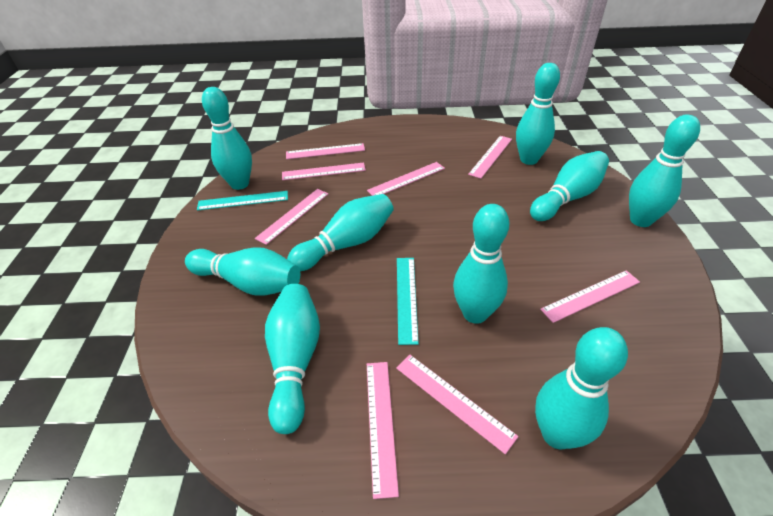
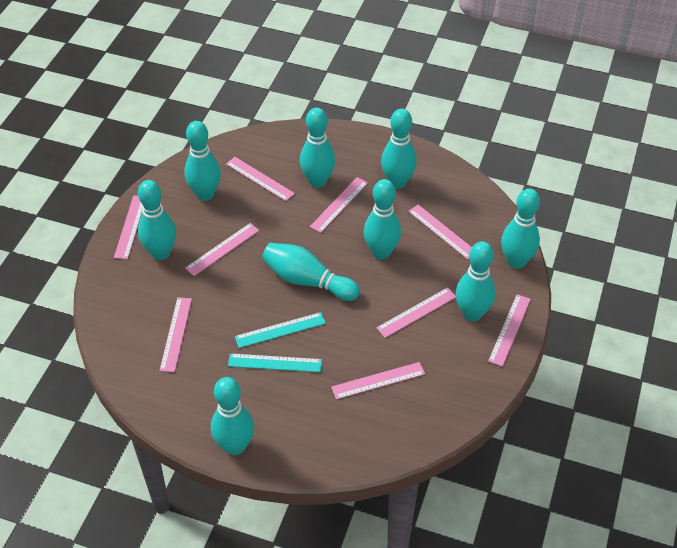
pink ruler: 8 -> 9

